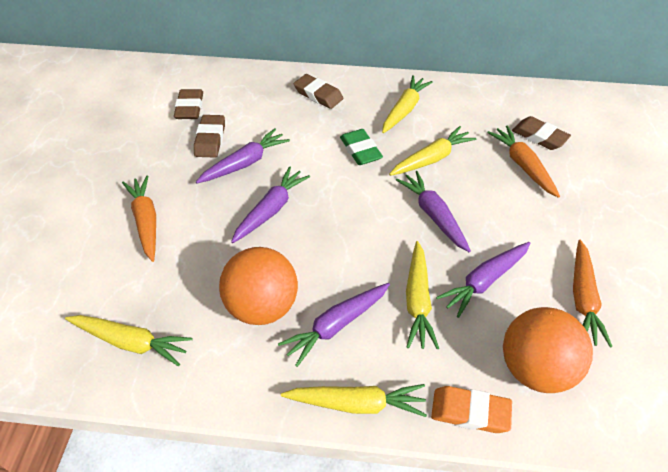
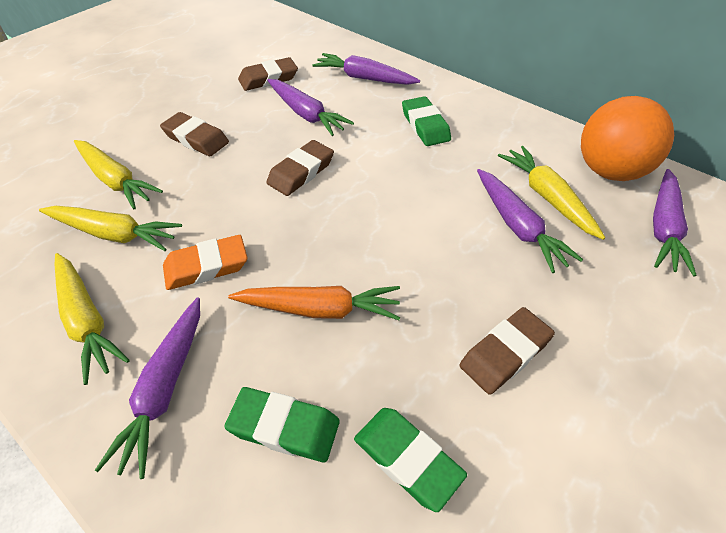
green eraser: 1 -> 3
orange ball: 2 -> 1
orange carrot: 3 -> 1
yellow carrot: 5 -> 4

